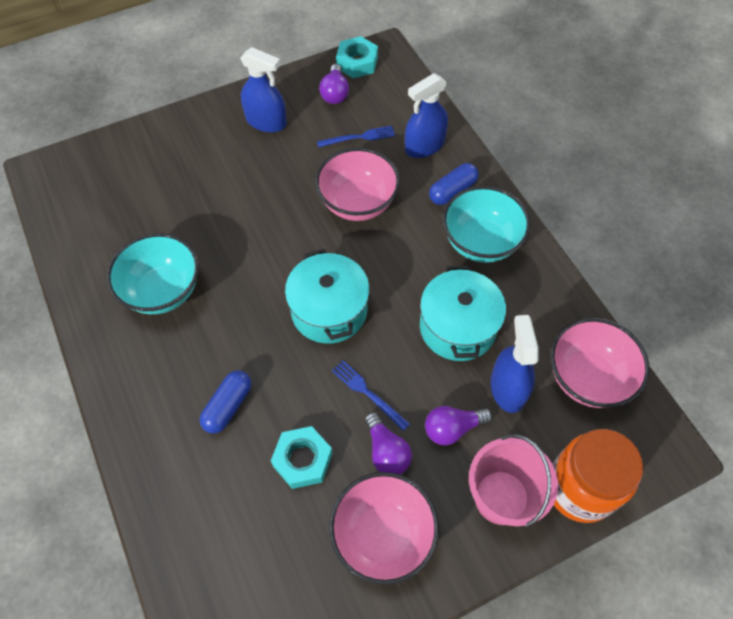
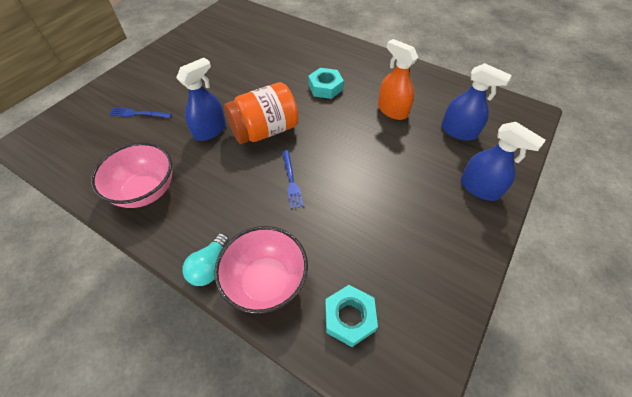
blue capsule: 2 -> 0
orange spray bottle: 0 -> 1
pink bowl: 3 -> 2
pink bucket: 1 -> 0
purple light bulb: 3 -> 0
turquoise bowl: 2 -> 0
turquoise light bulb: 0 -> 1
turquoise pot: 2 -> 0

